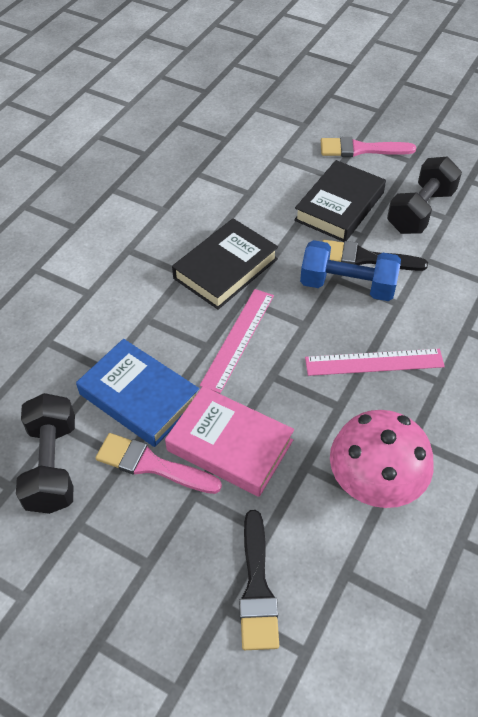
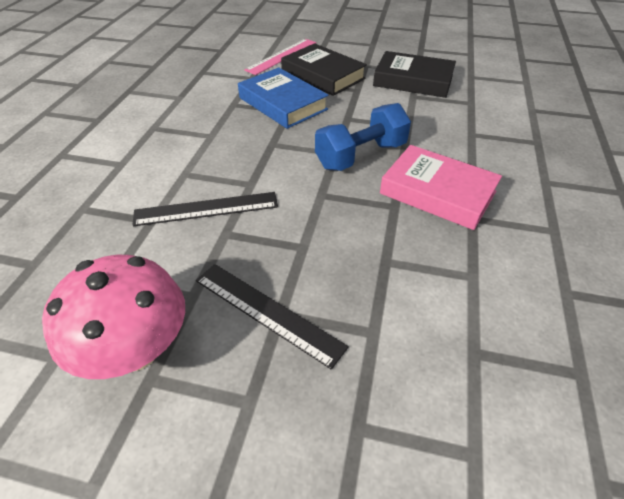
black brush: 2 -> 0
black dumbbell: 2 -> 0
black ruler: 0 -> 2
pink brush: 2 -> 0
pink ruler: 2 -> 1

